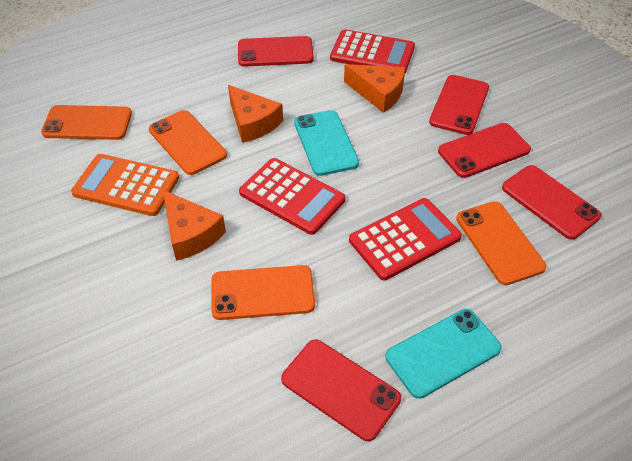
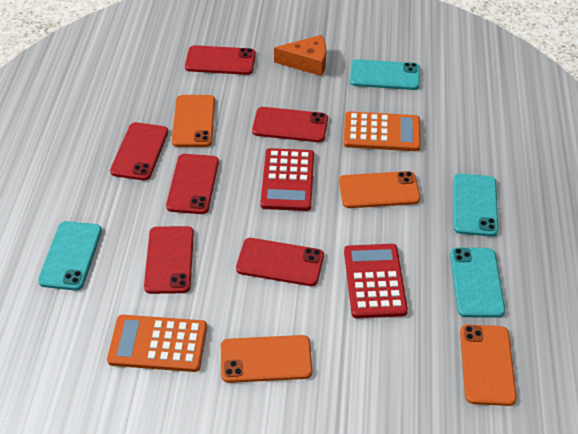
orange calculator: 1 -> 2
orange cheese: 3 -> 1
red calculator: 3 -> 2
red phone: 5 -> 6
turquoise phone: 2 -> 4

